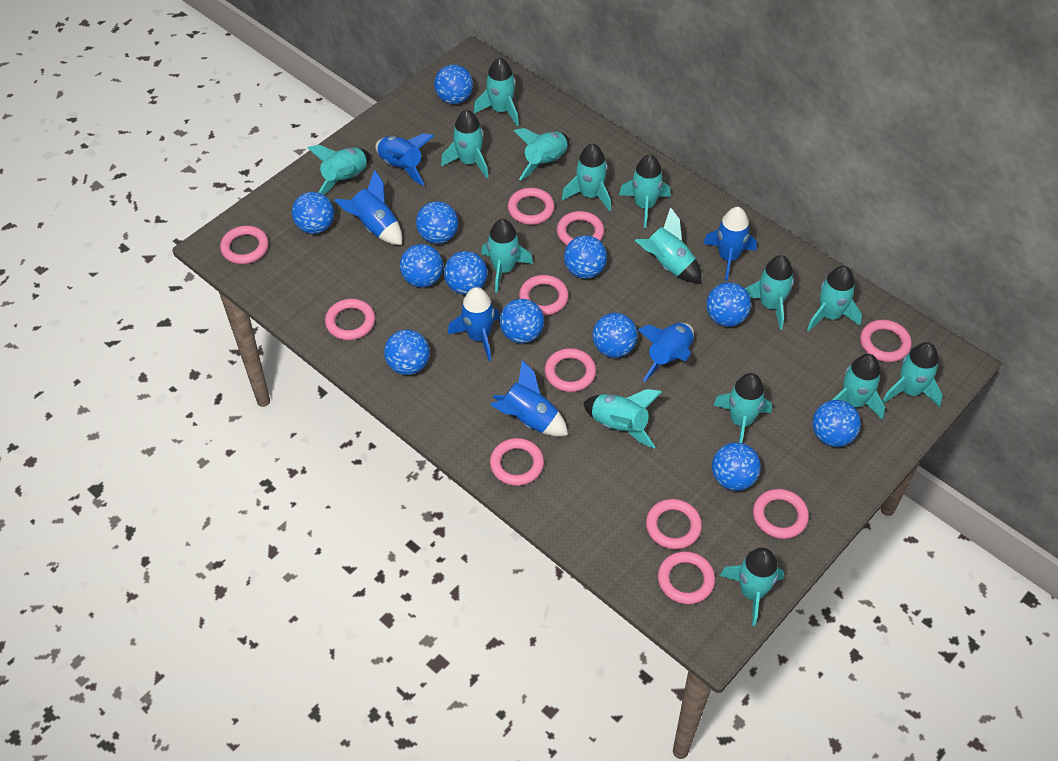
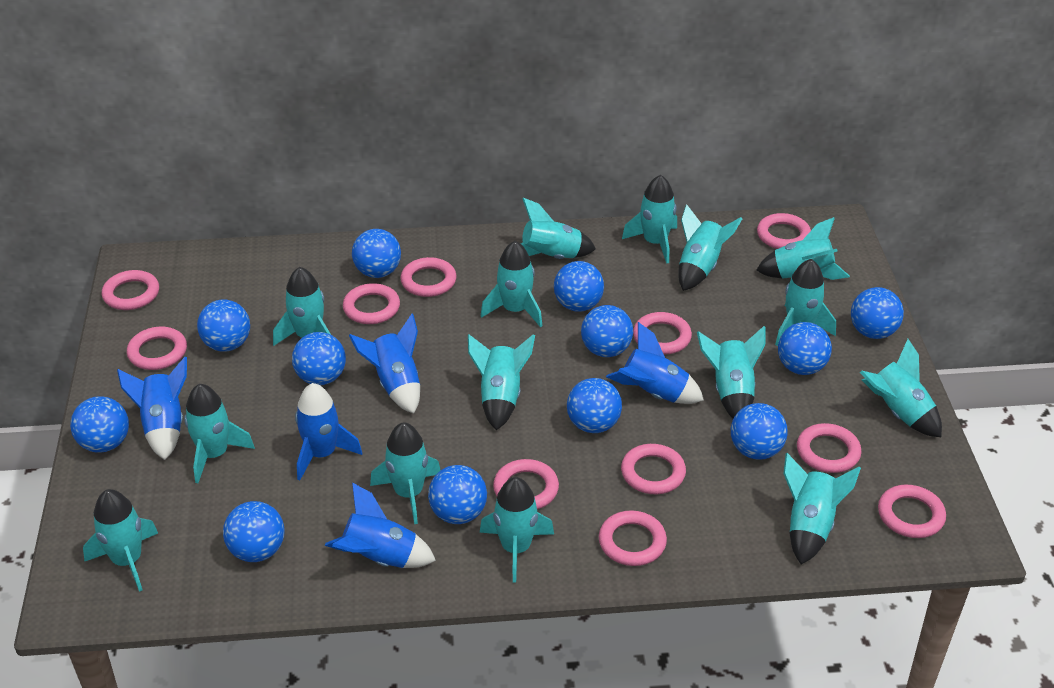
blue rocket: 6 -> 5

